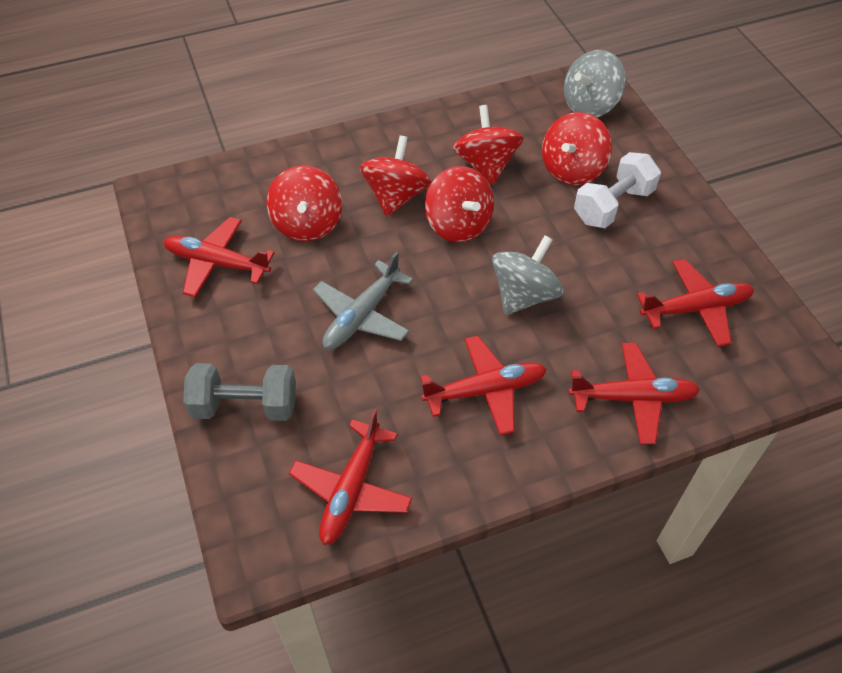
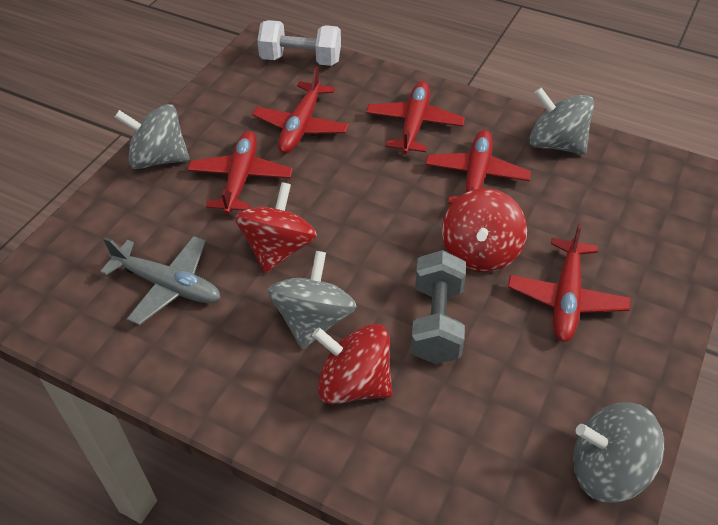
grey spinning top: 2 -> 4
red spinning top: 5 -> 3

